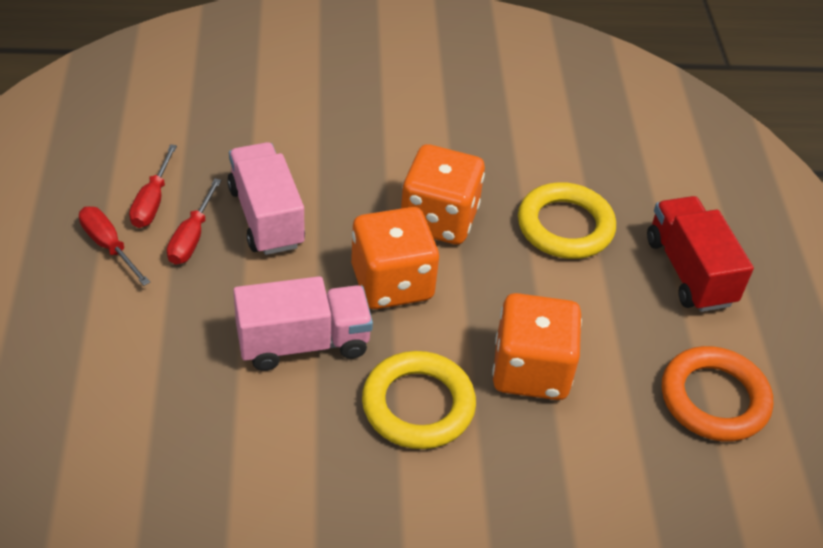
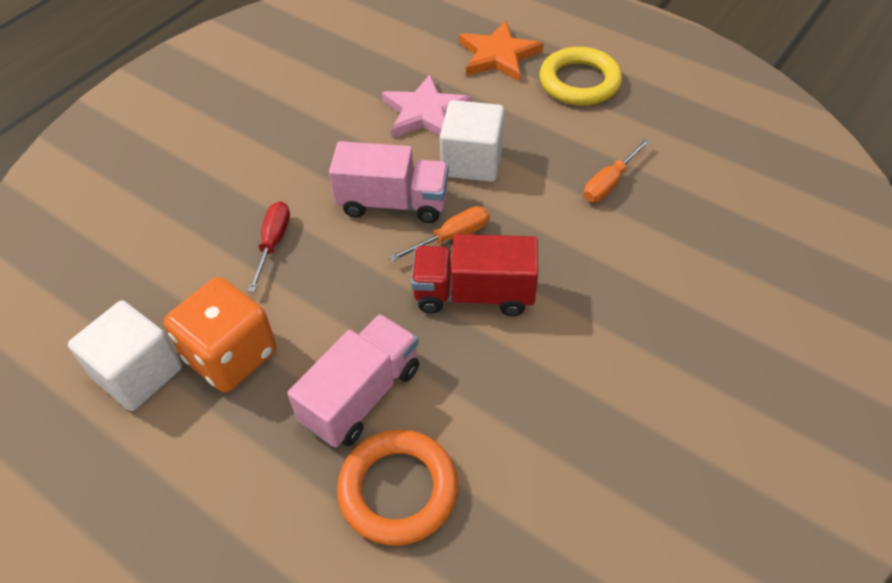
orange dice: 3 -> 1
orange screwdriver: 0 -> 2
orange star: 0 -> 1
pink star: 0 -> 1
red screwdriver: 3 -> 1
white cube: 0 -> 2
yellow ring: 2 -> 1

